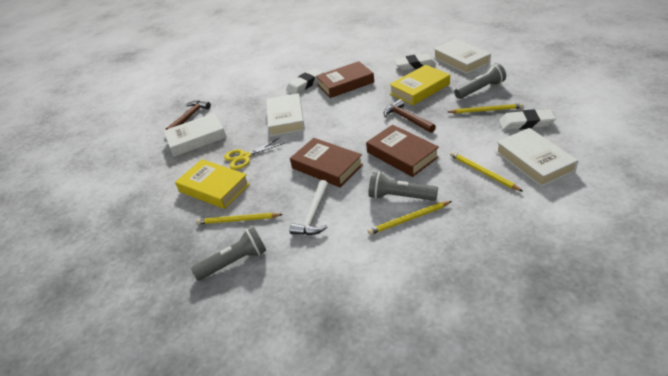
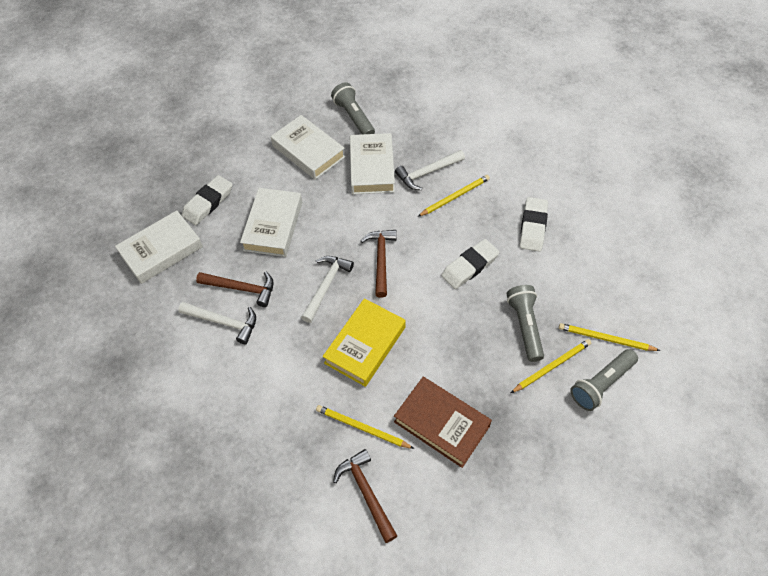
brown book: 3 -> 1
brown hammer: 2 -> 3
white hammer: 1 -> 3
yellow book: 2 -> 1
yellow scissors: 1 -> 0

